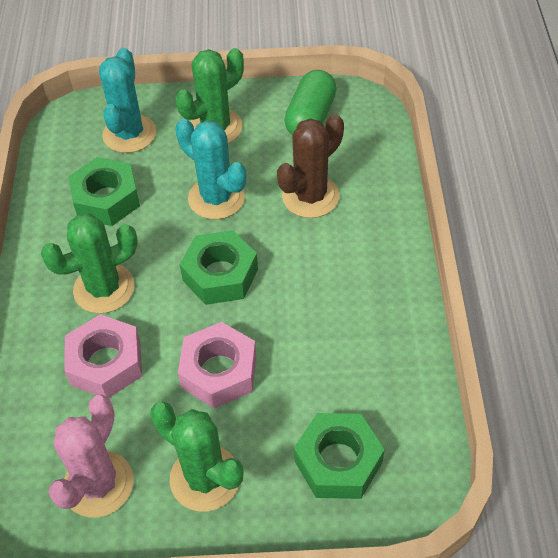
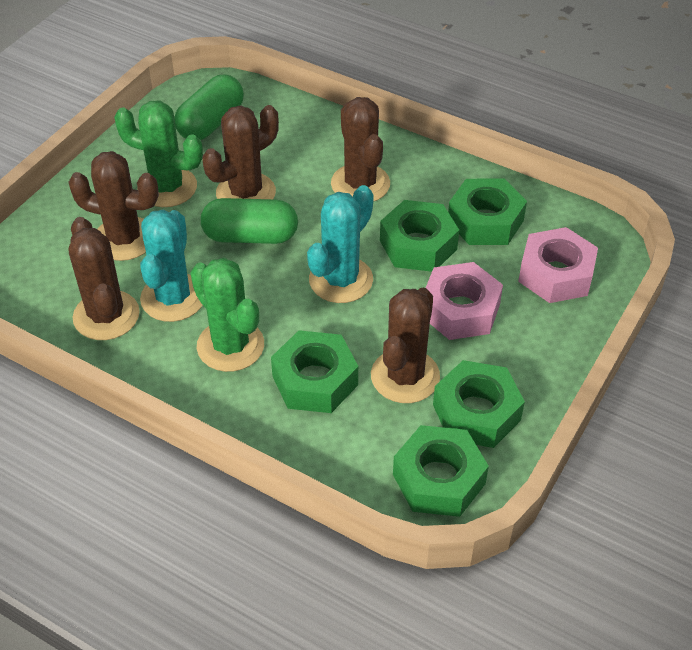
brown cactus: 1 -> 5
green cactus: 3 -> 2
green capsule: 1 -> 2
green nut: 3 -> 5
pink cactus: 1 -> 0

